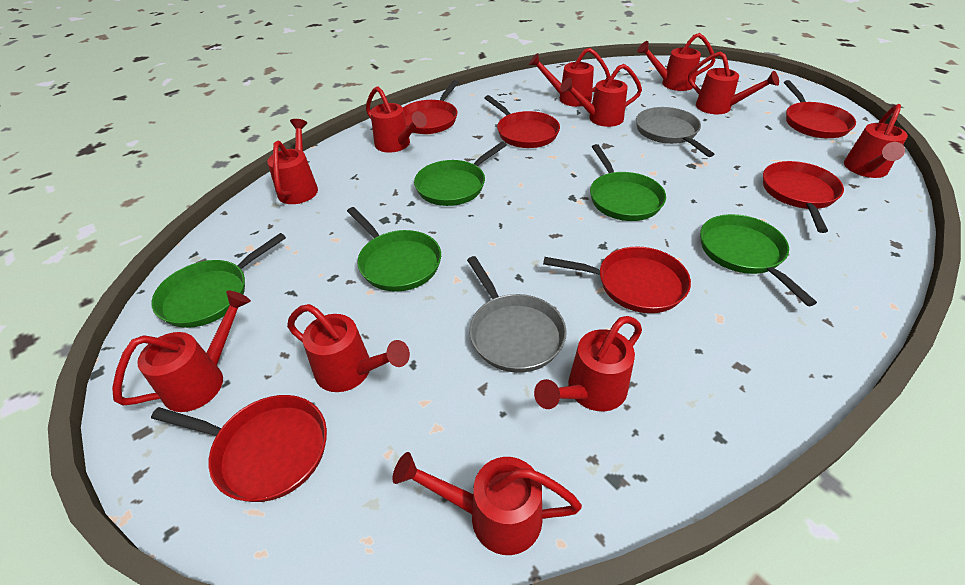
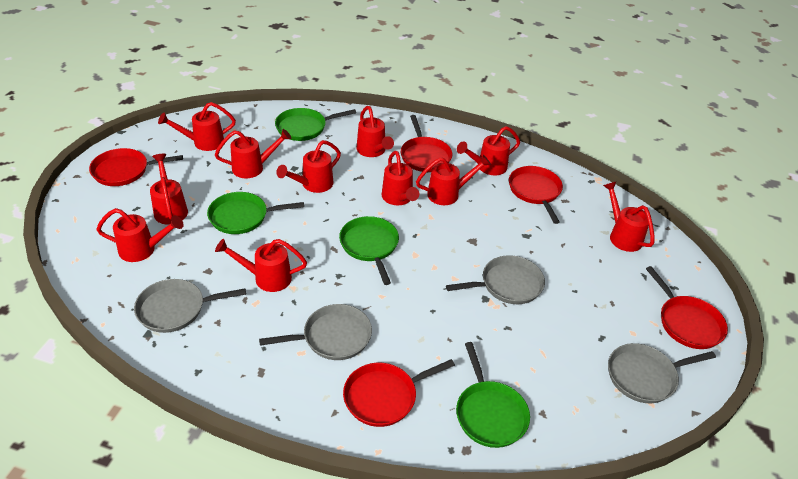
green pan: 5 -> 4
grey pan: 2 -> 4
red pan: 6 -> 5

